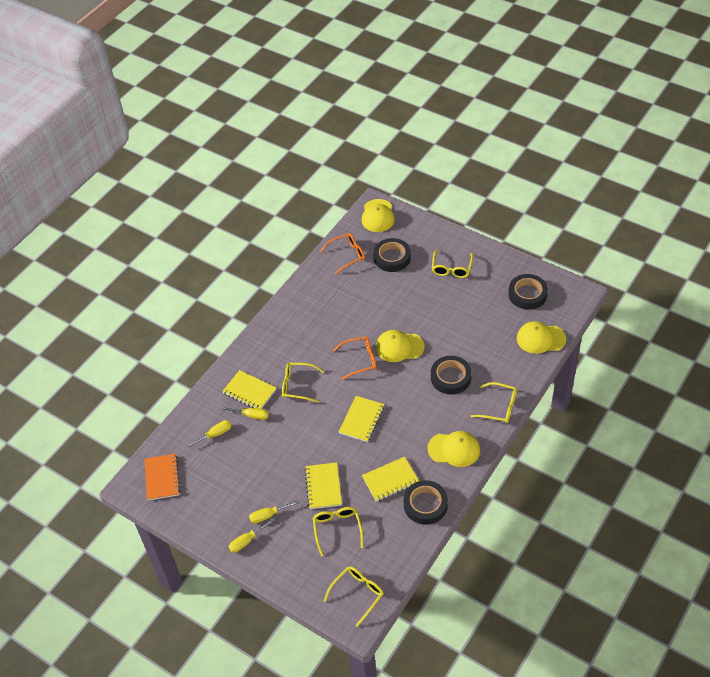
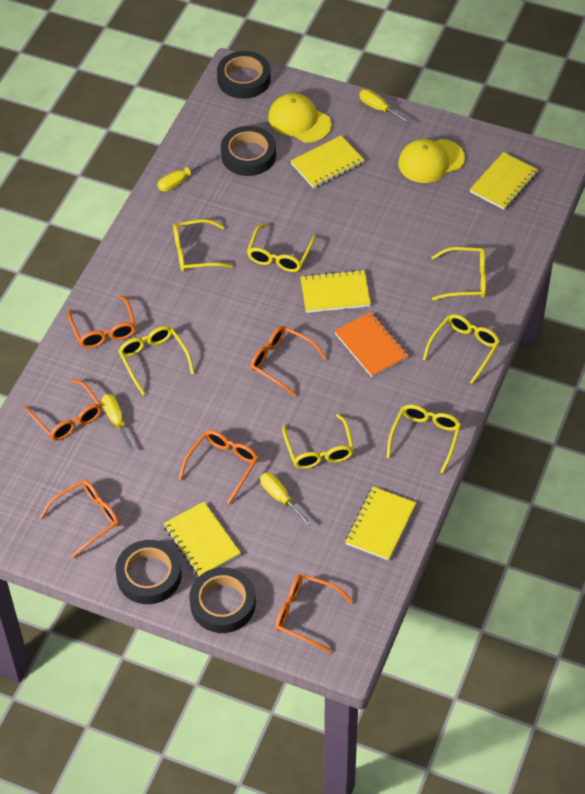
orange glasses: 2 -> 6
yellow cap: 4 -> 2
yellow glasses: 5 -> 7
yellow notebook: 4 -> 5

